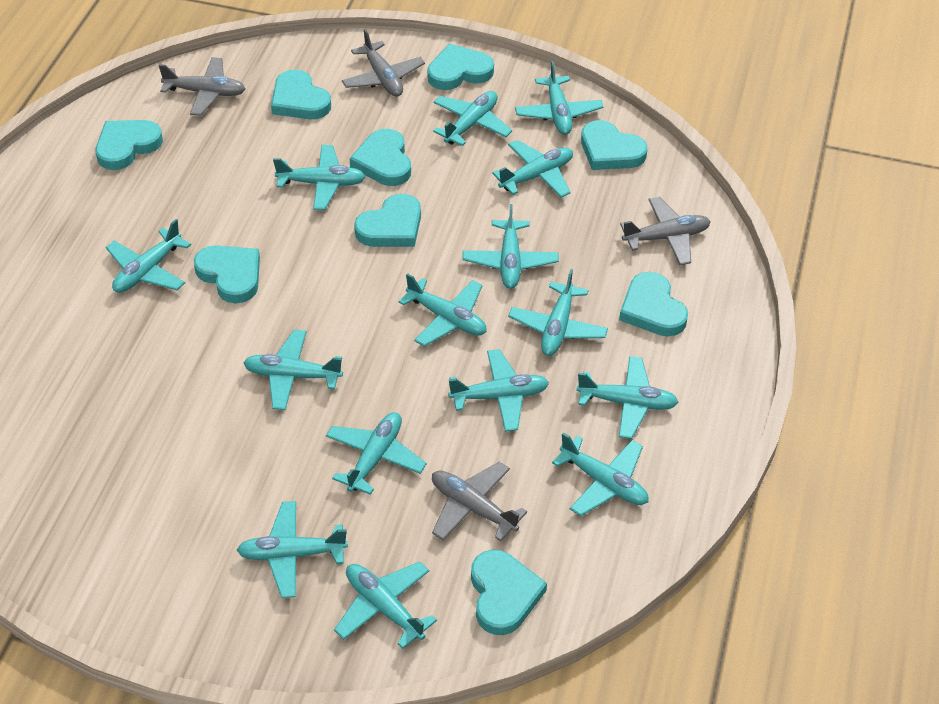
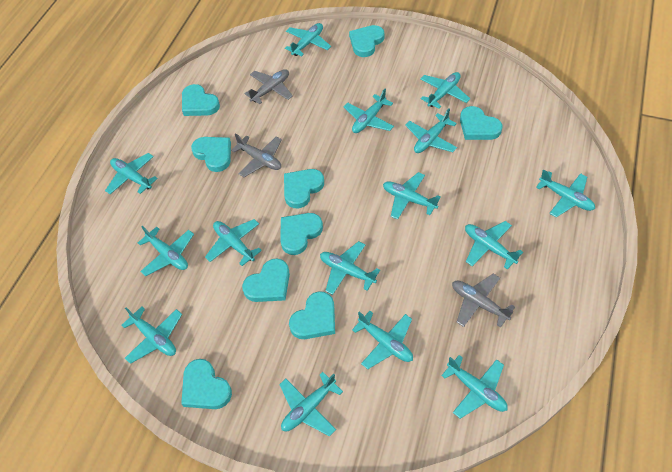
grey plane: 4 -> 3

